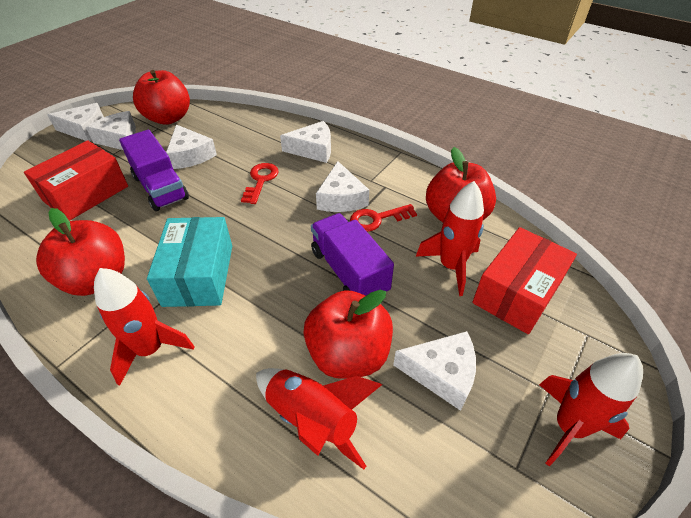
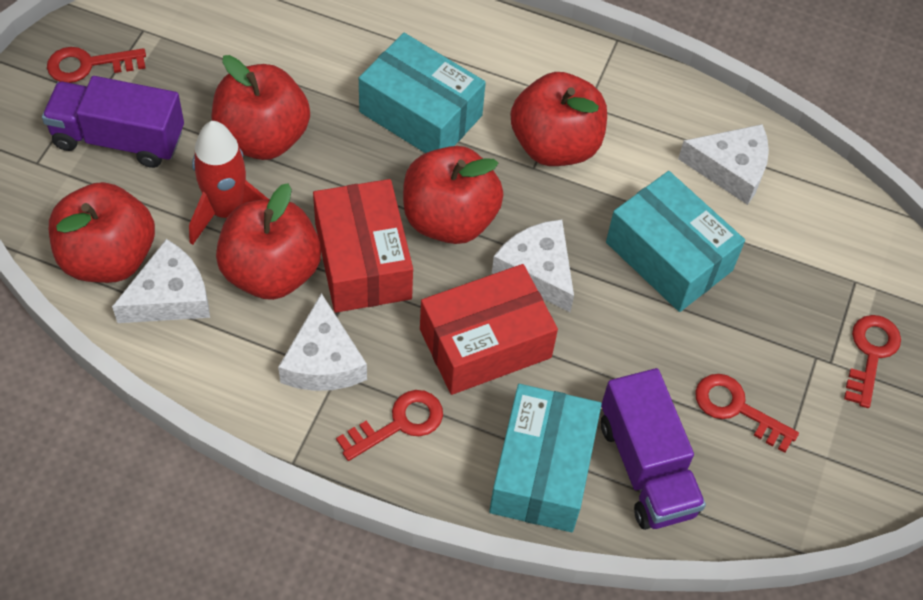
red apple: 4 -> 5
red key: 2 -> 4
red rocket: 4 -> 1
turquoise box: 1 -> 3
white cheese: 6 -> 4

